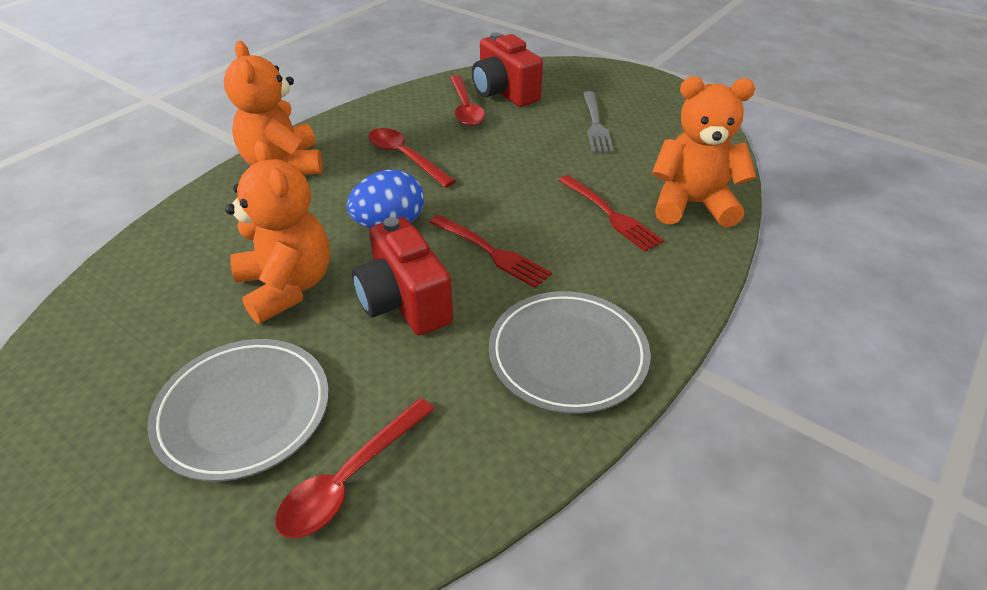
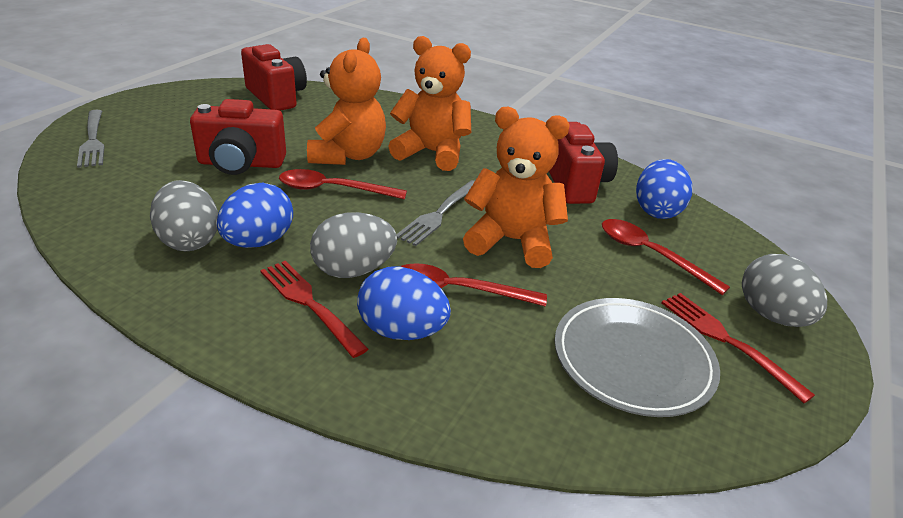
blue egg: 1 -> 3
grey egg: 0 -> 3
grey fork: 1 -> 2
grey plate: 2 -> 1
red camera: 2 -> 3

